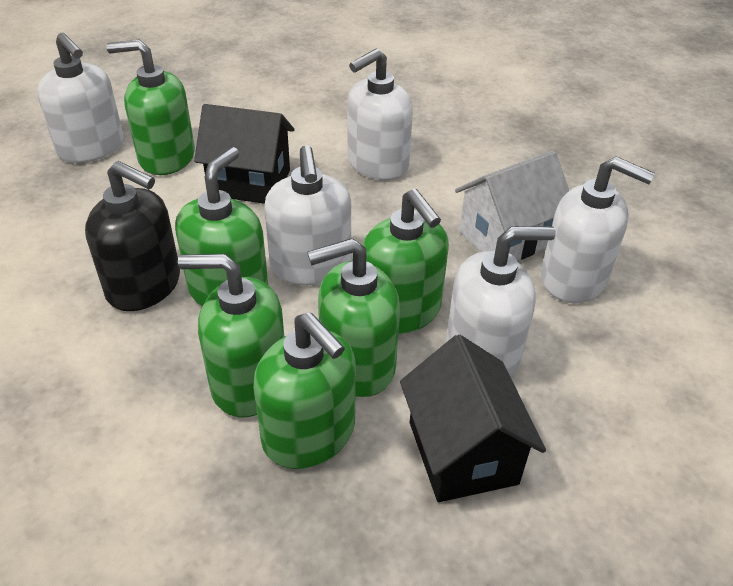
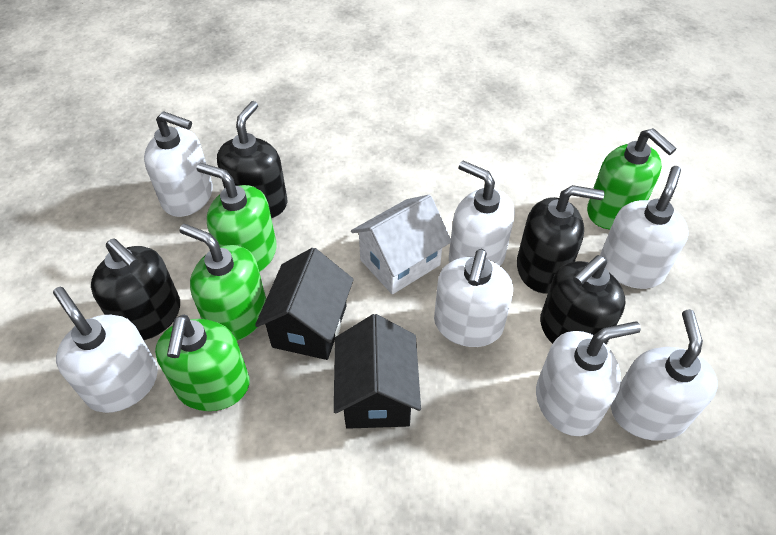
black soap dispenser: 1 -> 4
green soap dispenser: 6 -> 4
white soap dispenser: 5 -> 7

